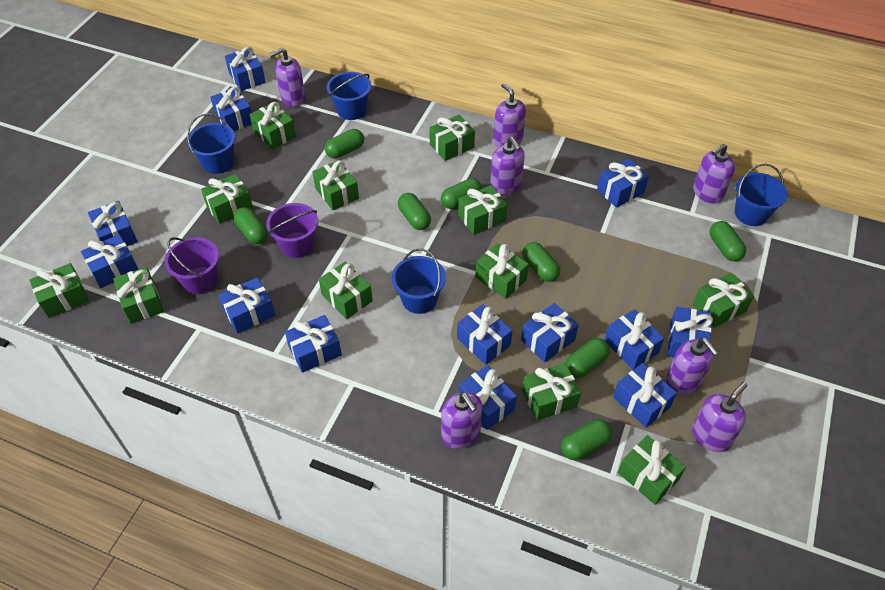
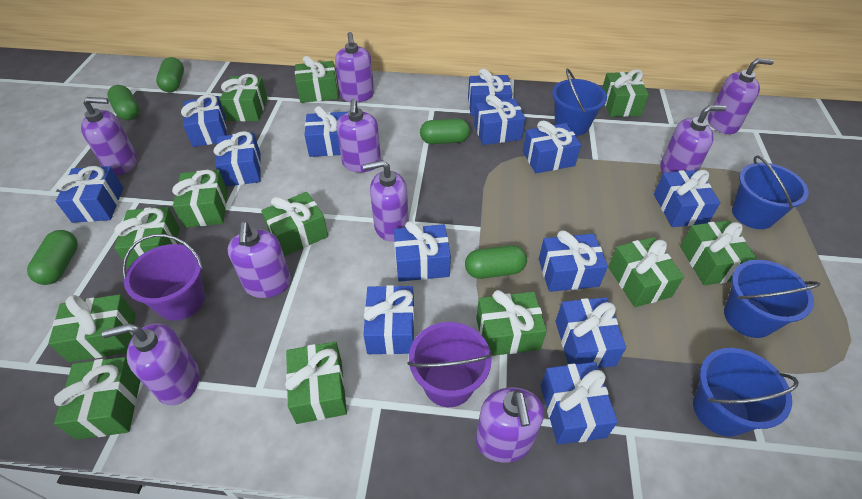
green capsule: 8 -> 5
purple soap dispenser: 7 -> 9

